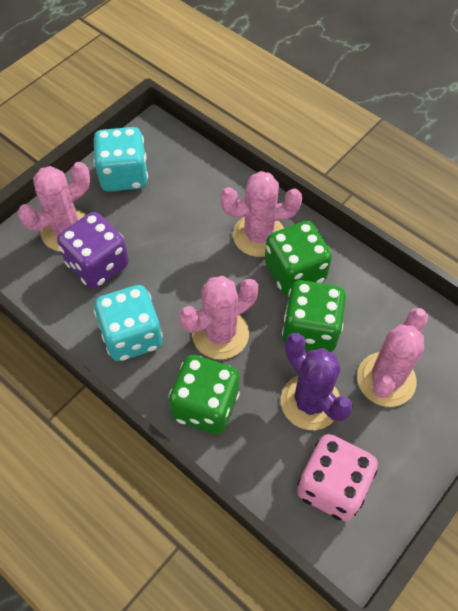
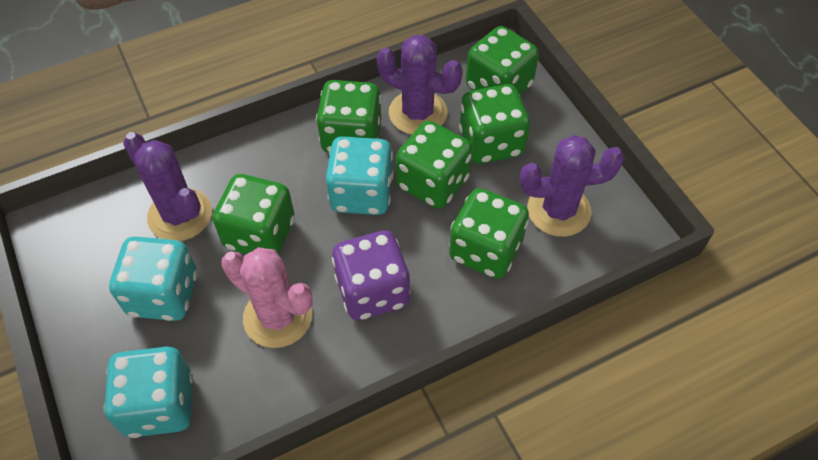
green dice: 3 -> 6
pink cactus: 4 -> 1
pink dice: 1 -> 0
purple cactus: 1 -> 3
turquoise dice: 2 -> 3

